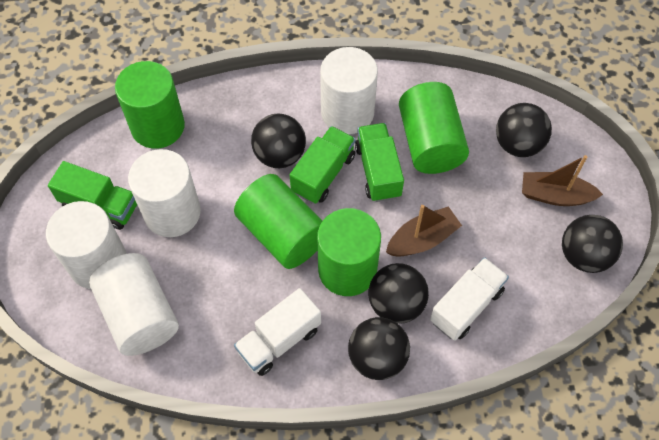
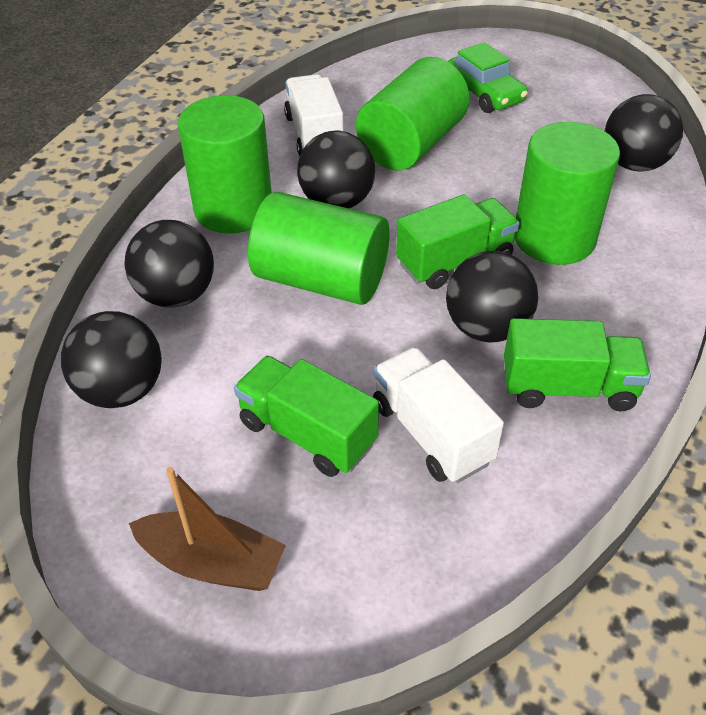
brown boat: 2 -> 1
green car: 0 -> 1
white cylinder: 4 -> 0

